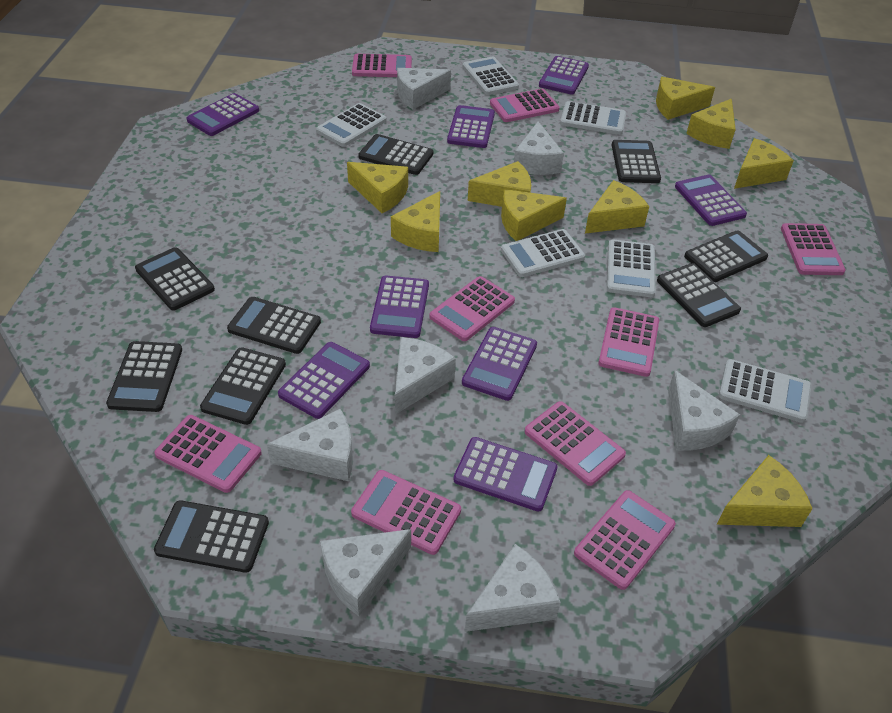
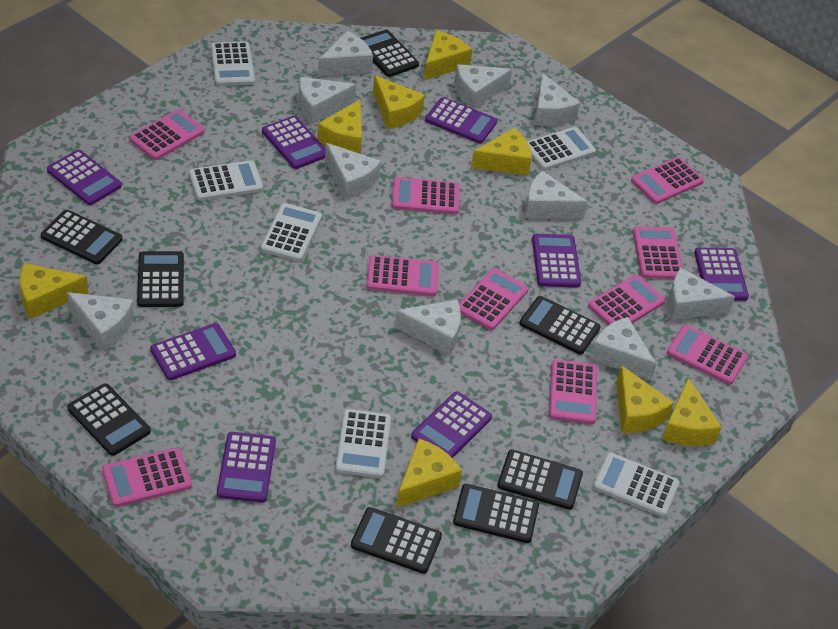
black calculator: 9 -> 8
pink calculator: 9 -> 10
white cheese: 7 -> 10
yellow cheese: 9 -> 8

